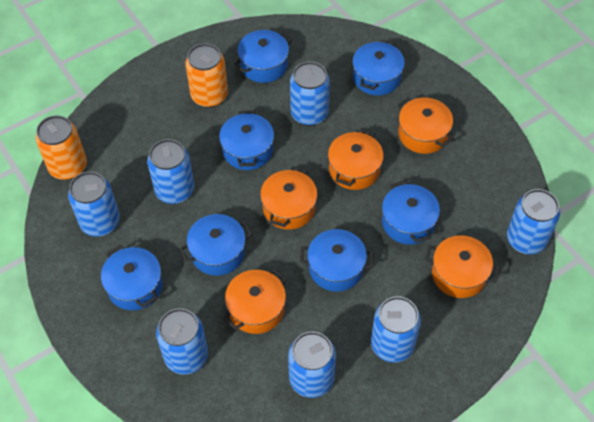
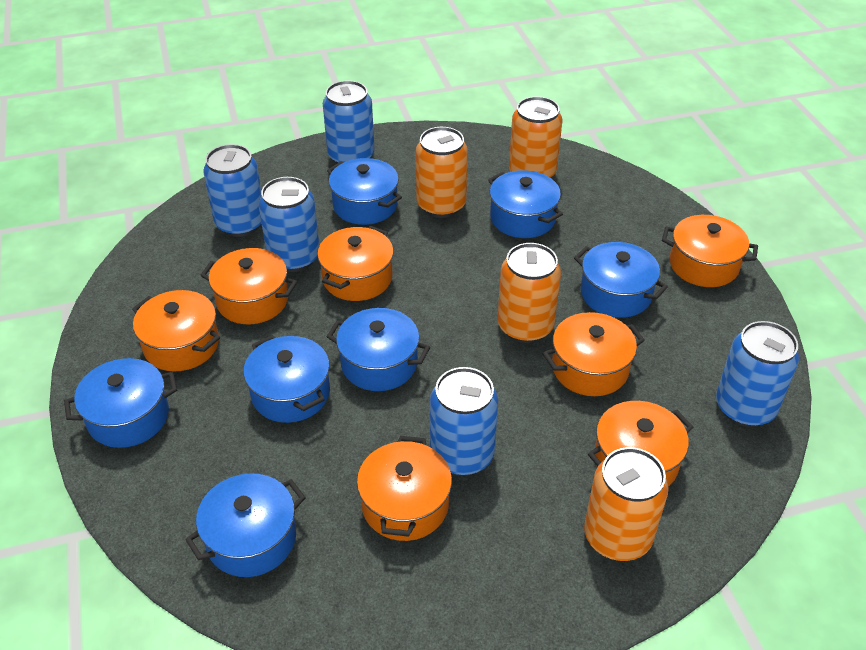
blue can: 7 -> 5
orange can: 2 -> 4
orange pot: 5 -> 7

